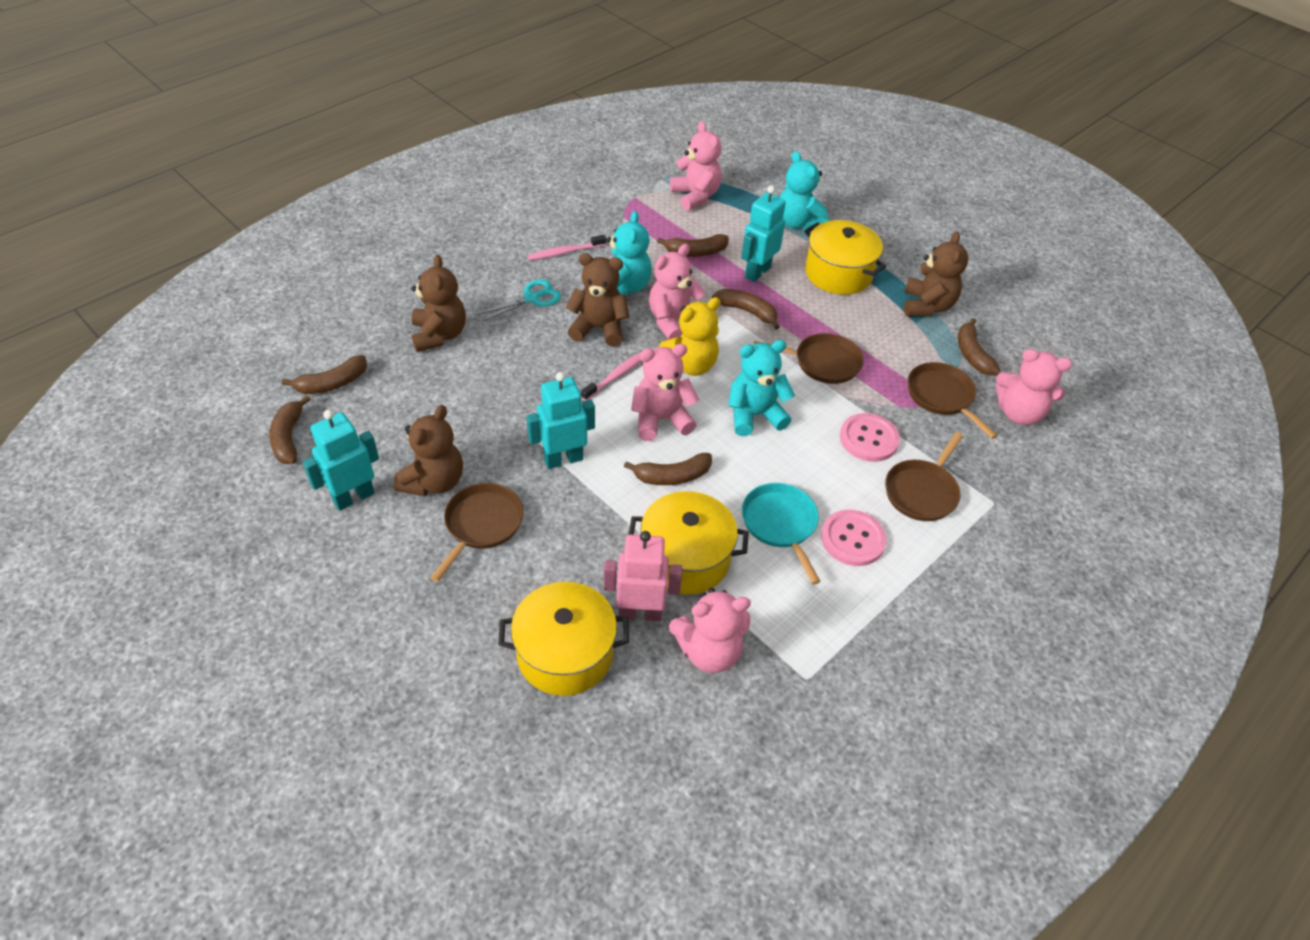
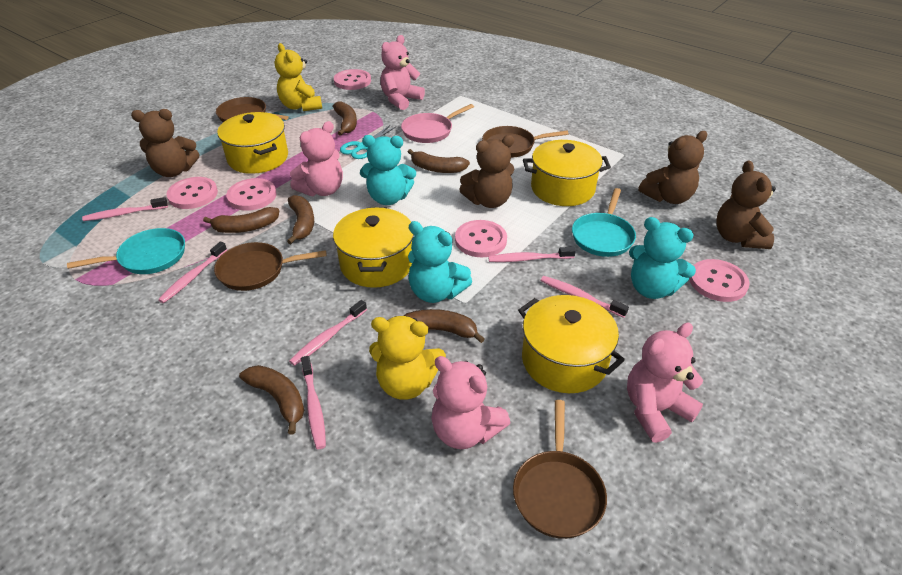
pink button: 2 -> 5
pink pan: 0 -> 1
pink robot: 1 -> 0
pink teddy bear: 5 -> 4
pink toothbrush: 2 -> 6
turquoise pan: 1 -> 2
turquoise robot: 3 -> 0
yellow pot: 3 -> 4
yellow teddy bear: 1 -> 2

